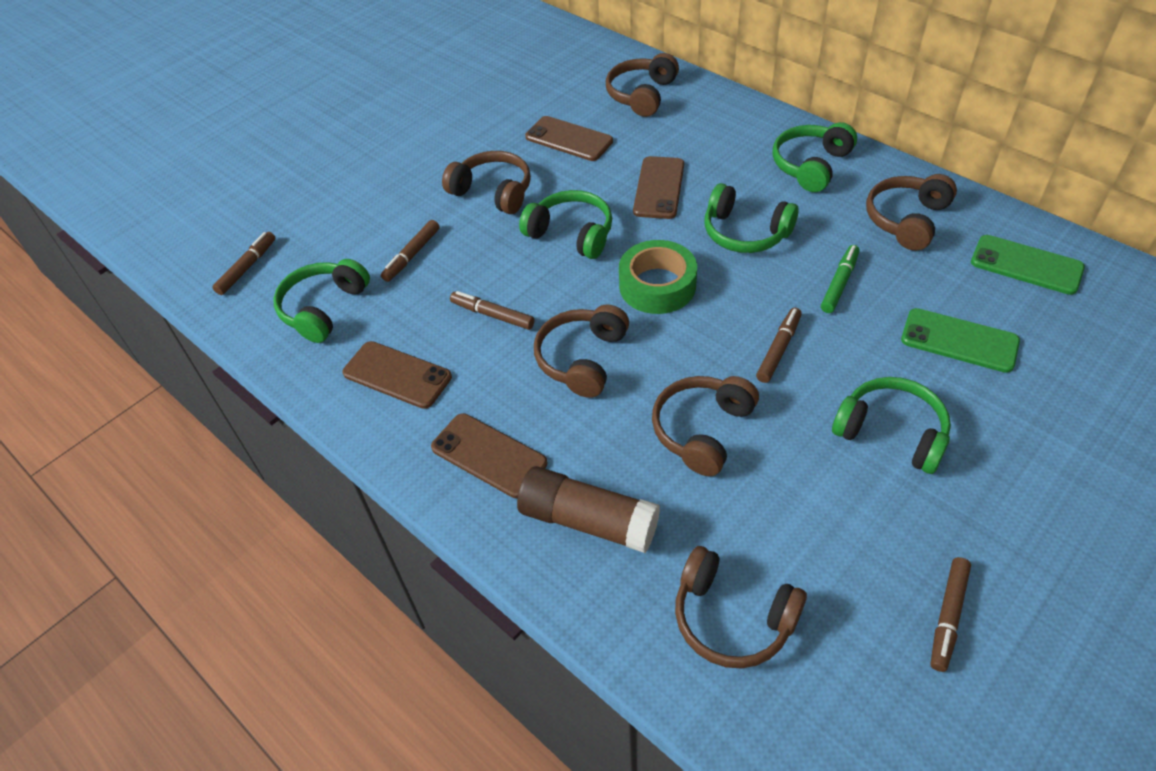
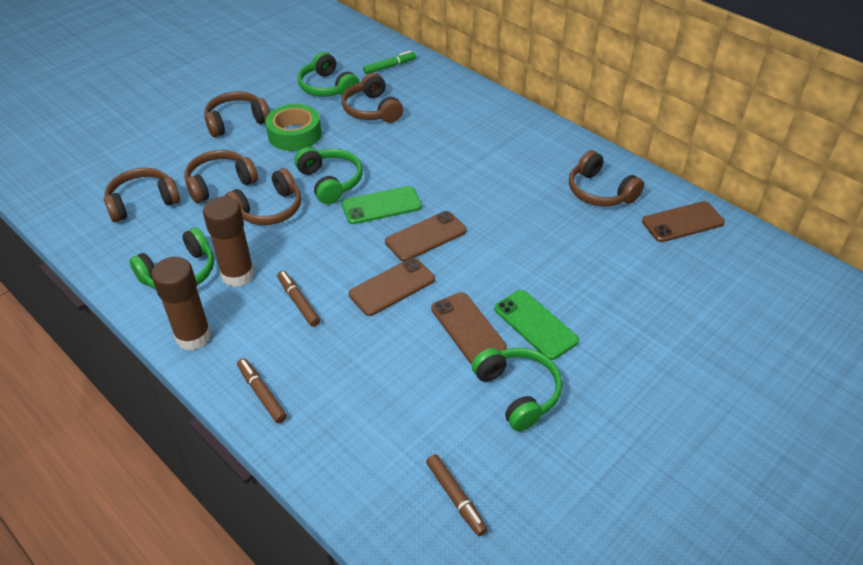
brown glue stick: 1 -> 2
brown marker: 5 -> 3
green headphones: 5 -> 4

